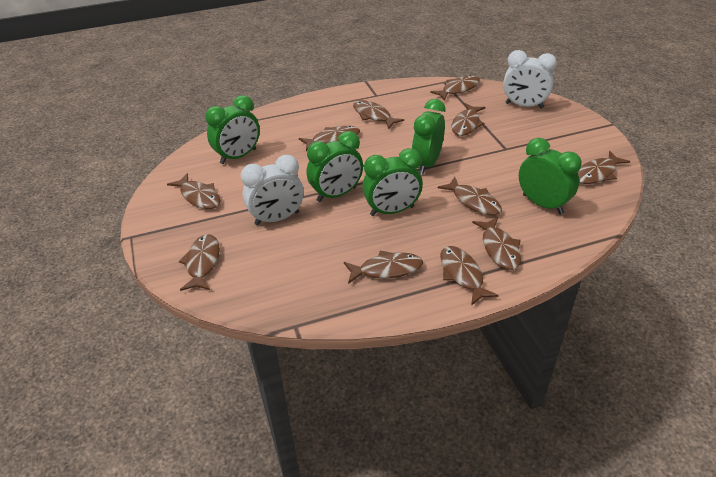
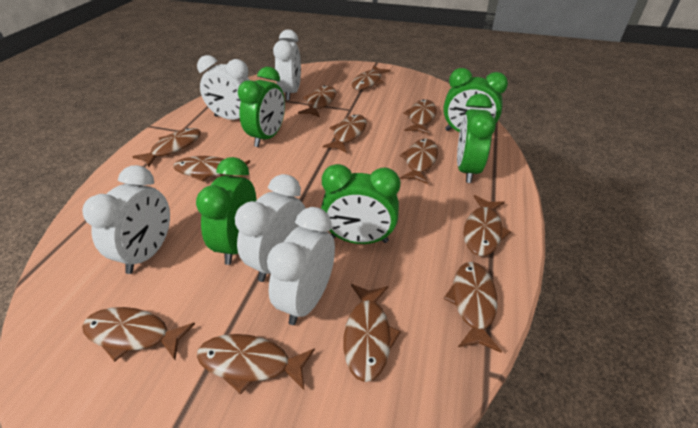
brown fish: 11 -> 12
white clock: 2 -> 5

